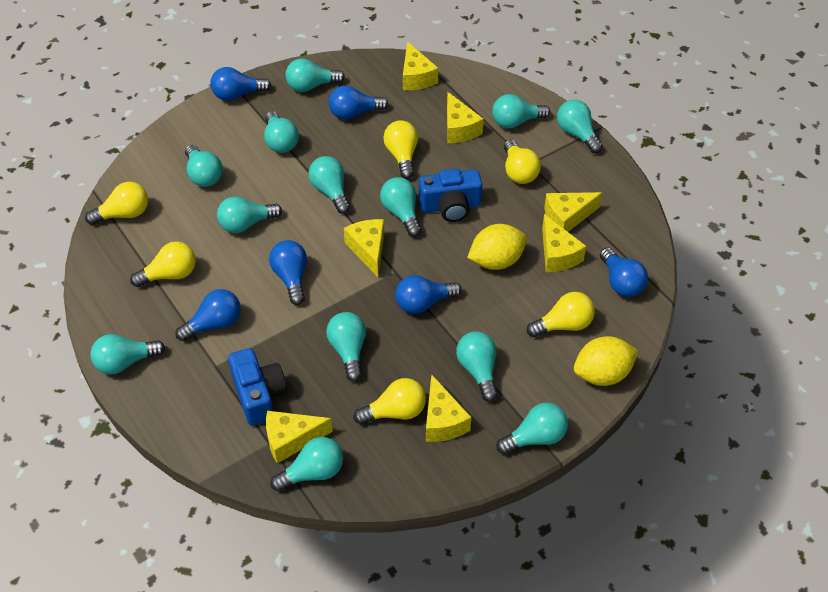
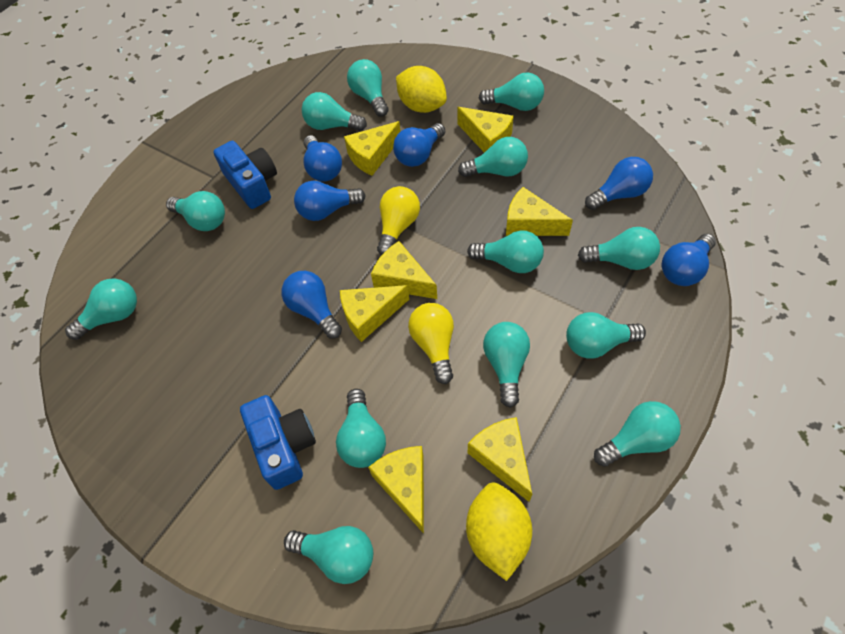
yellow light bulb: 6 -> 2

